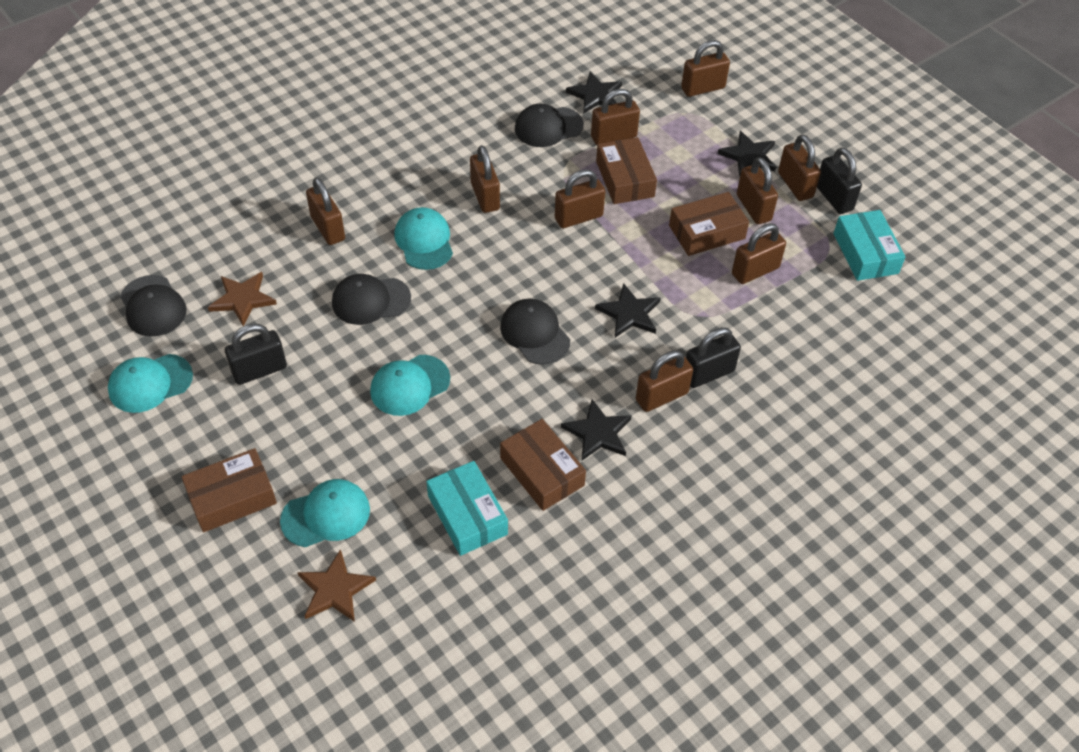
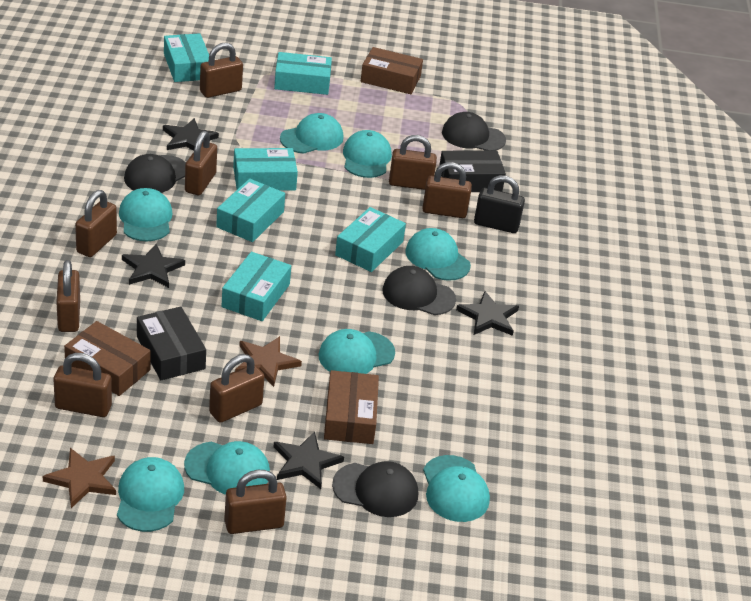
black box: 0 -> 2
black padlock: 3 -> 1
brown box: 4 -> 3
turquoise box: 2 -> 6
turquoise cap: 4 -> 8

